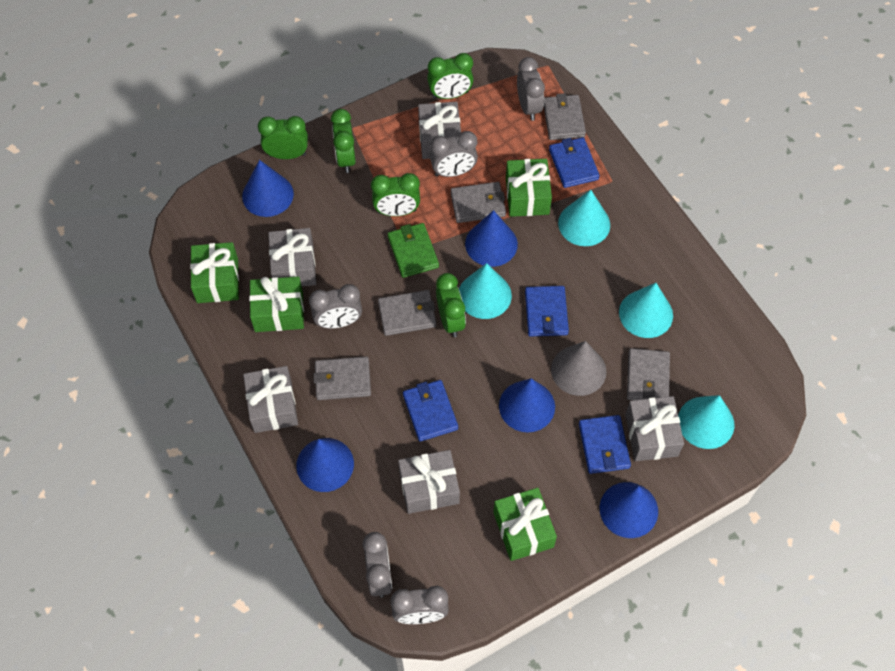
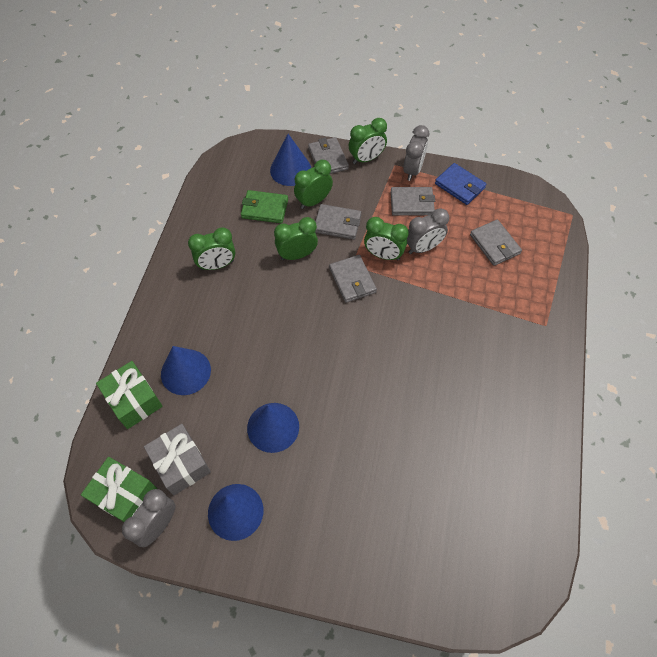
blue cone: 5 -> 4
blue wallet: 4 -> 1
green gift: 4 -> 2
grey clock: 5 -> 3
grey cone: 1 -> 0
grey gift: 5 -> 1
turquoise cone: 4 -> 0

